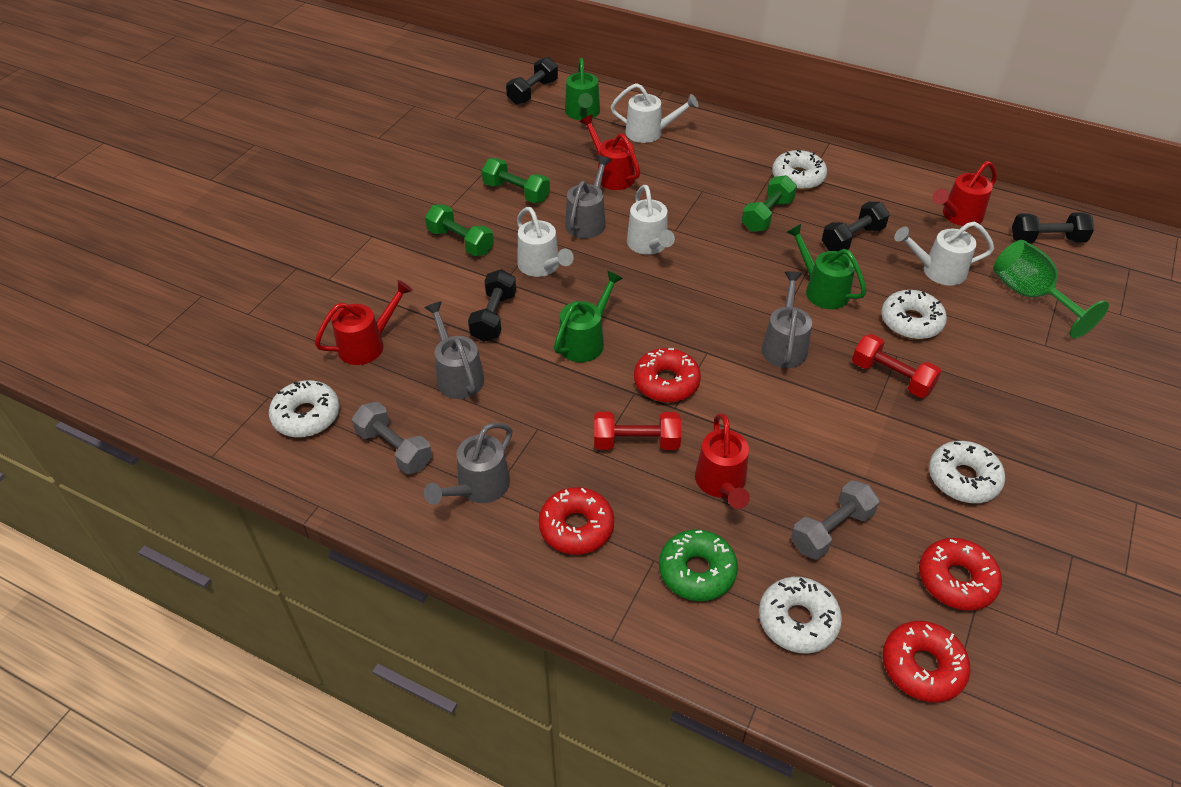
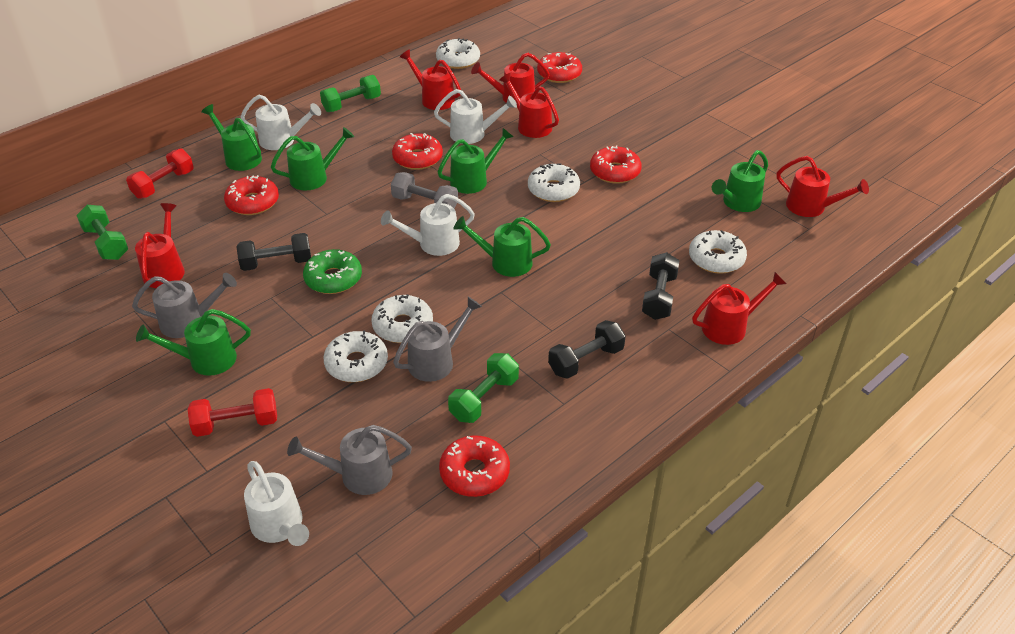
black dumbbell: 4 -> 3
green goblet: 1 -> 0
green watering can: 3 -> 6
grey dumbbell: 2 -> 1
grey watering can: 4 -> 3
red donut: 4 -> 5
red watering can: 4 -> 6

